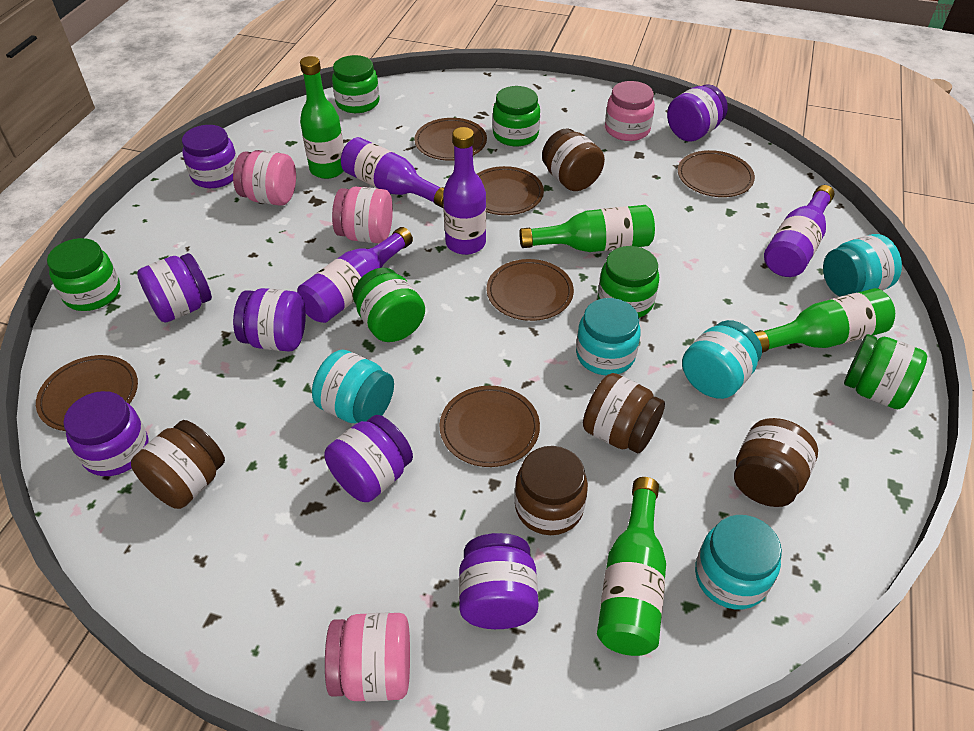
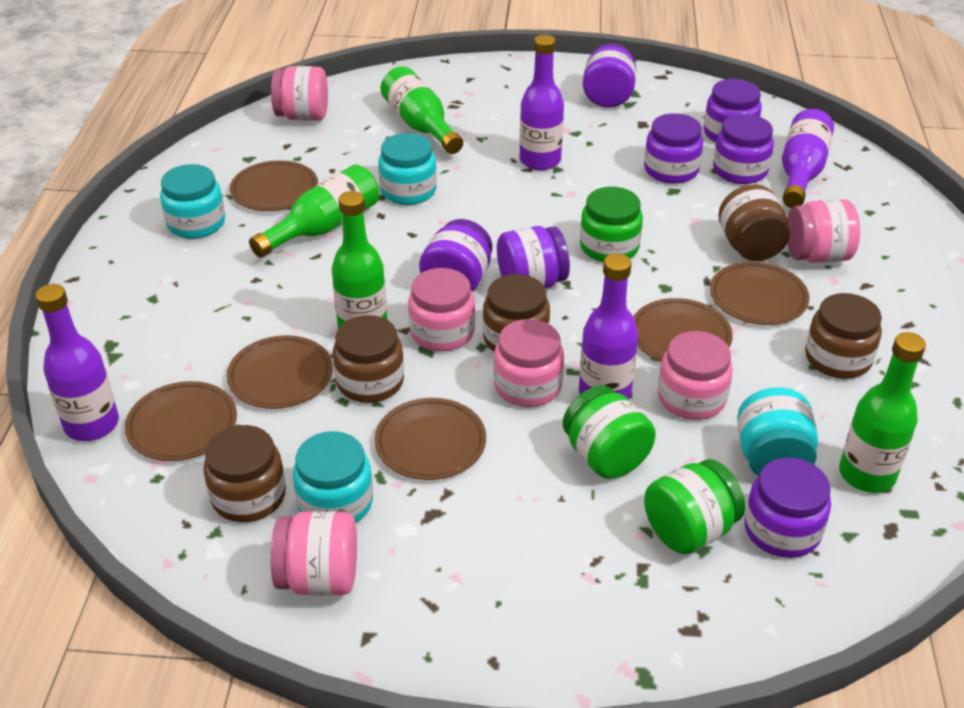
green jar: 6 -> 3
pink jar: 4 -> 6
turquoise jar: 5 -> 4

